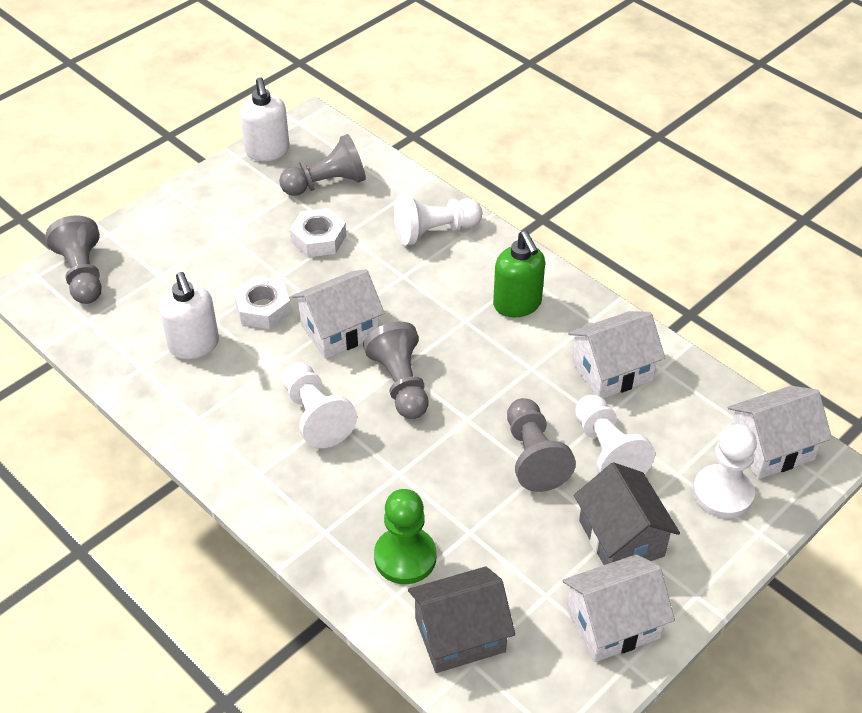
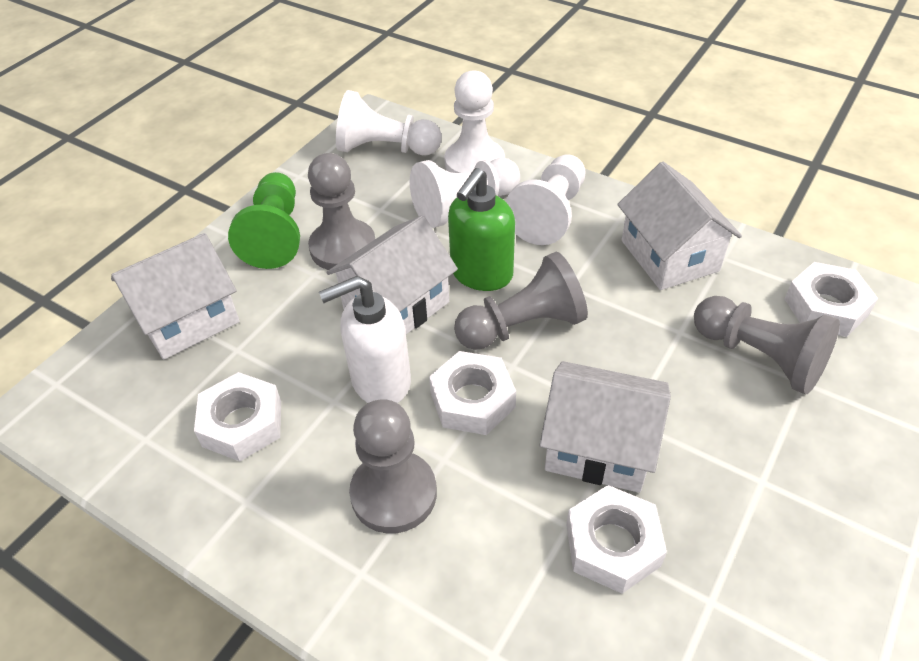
grey house: 2 -> 0
white nut: 2 -> 4
white soap dispenser: 2 -> 1

